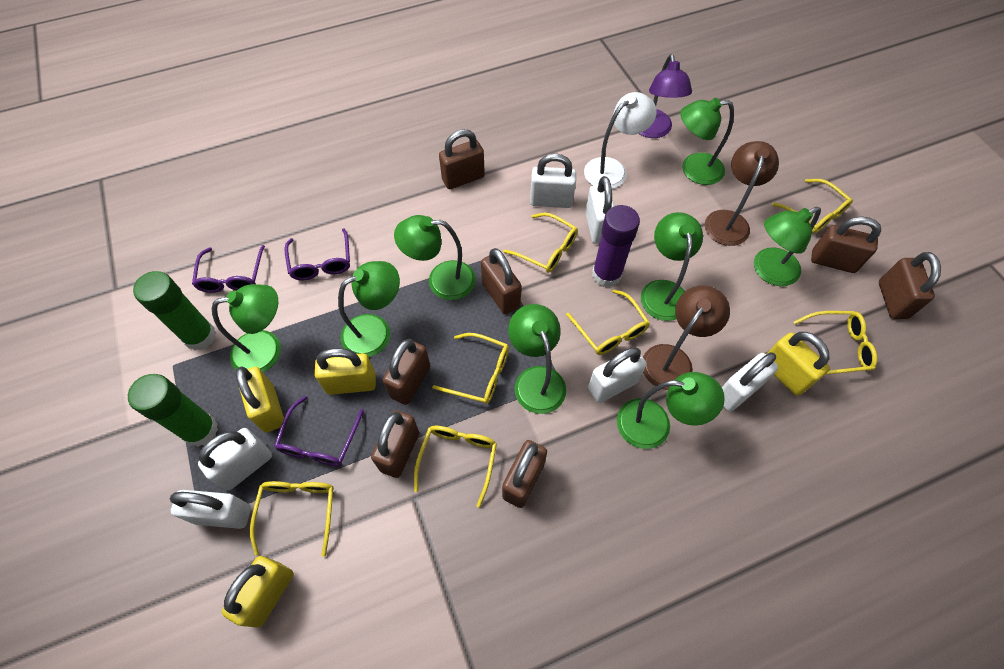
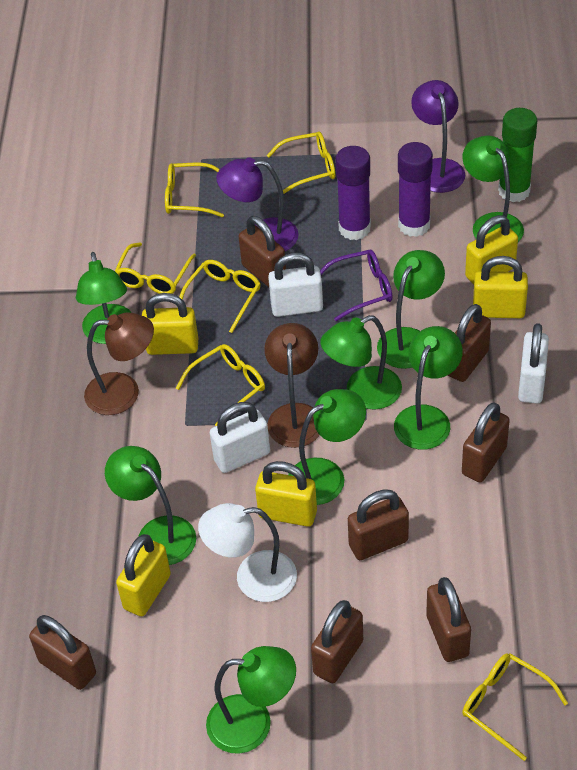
green glue stick: 2 -> 1
purple glasses: 3 -> 1
purple glue stick: 1 -> 2
purple lamp: 1 -> 2
white padlock: 6 -> 3
yellow glasses: 7 -> 6
yellow padlock: 4 -> 5

